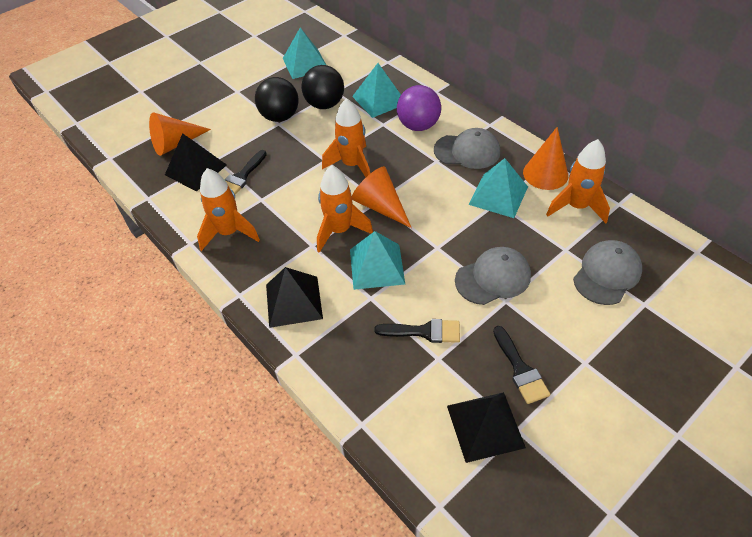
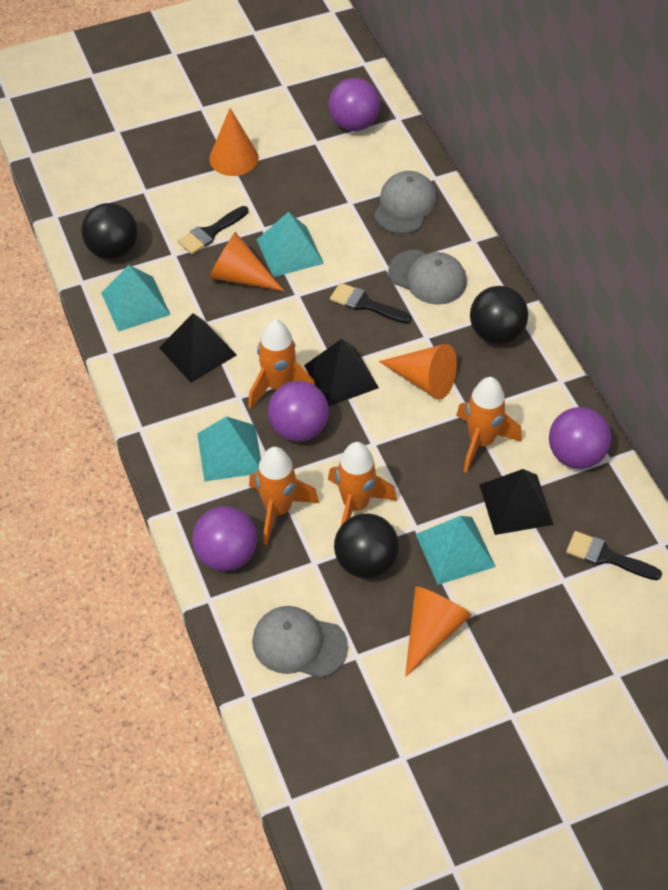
black ball: 2 -> 3
orange cone: 3 -> 4
purple ball: 1 -> 4

